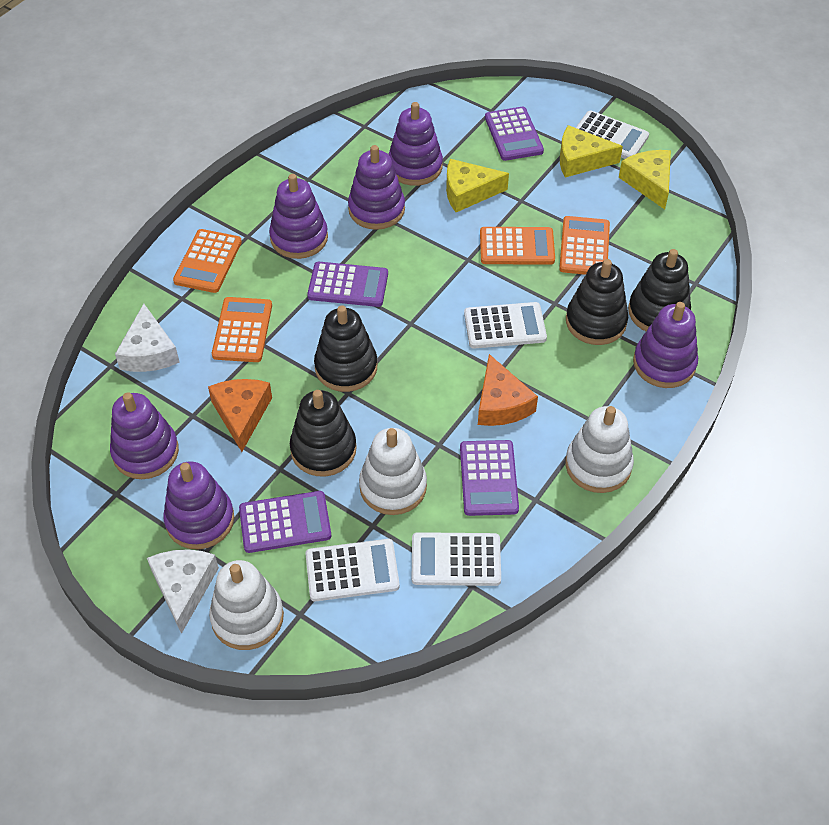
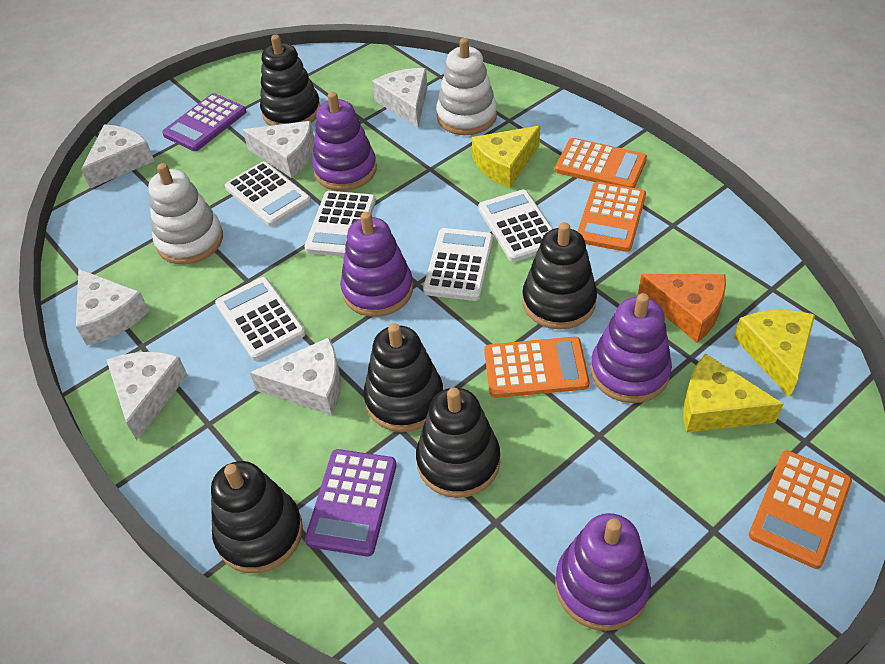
black stacking toy: 4 -> 5
orange cheese: 2 -> 1
purple calculator: 4 -> 2
purple stacking toy: 6 -> 4
white calculator: 4 -> 5
white cheese: 2 -> 6
white stacking toy: 3 -> 2

